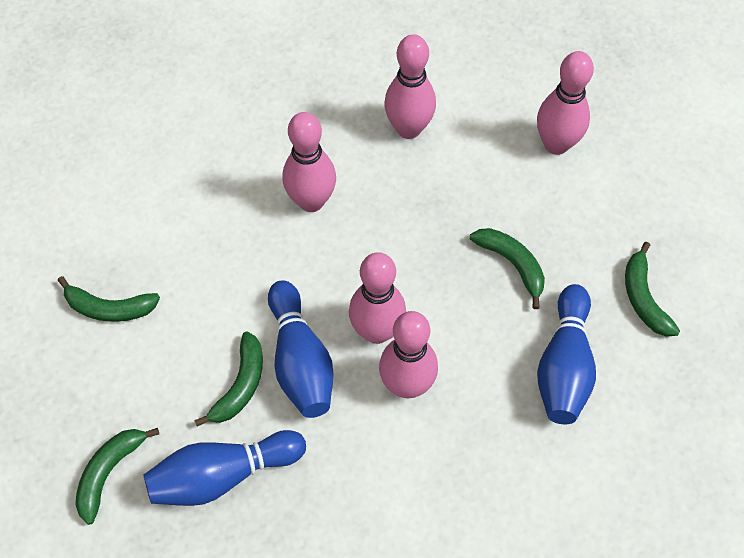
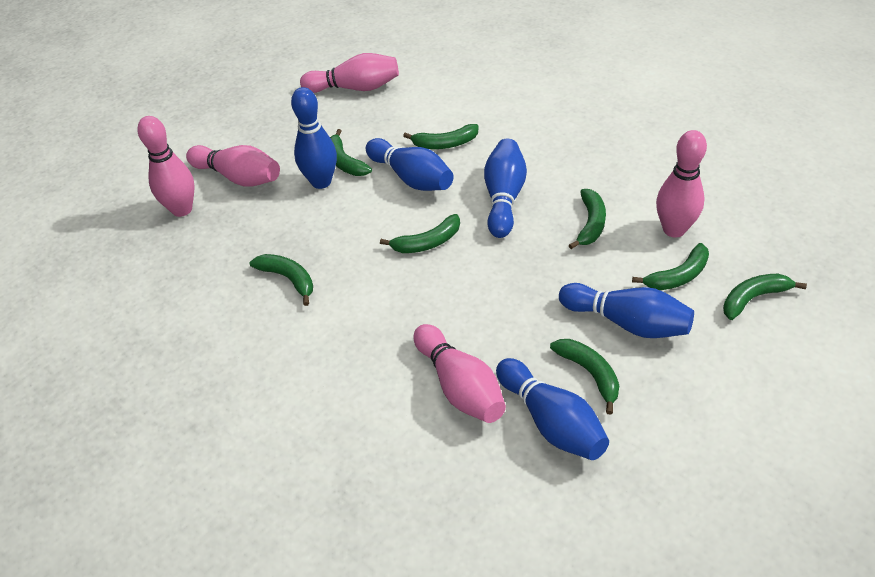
blue bowling pin: 3 -> 5
green banana: 5 -> 8

